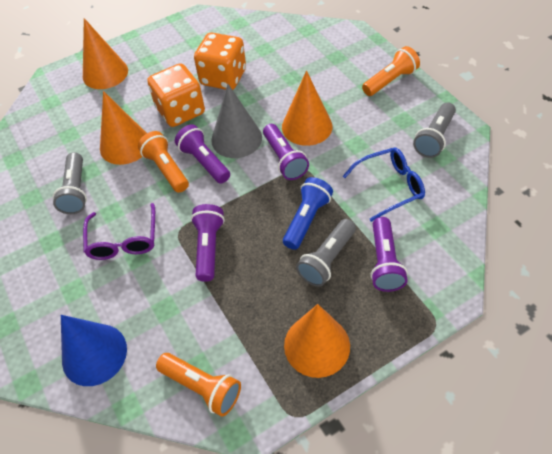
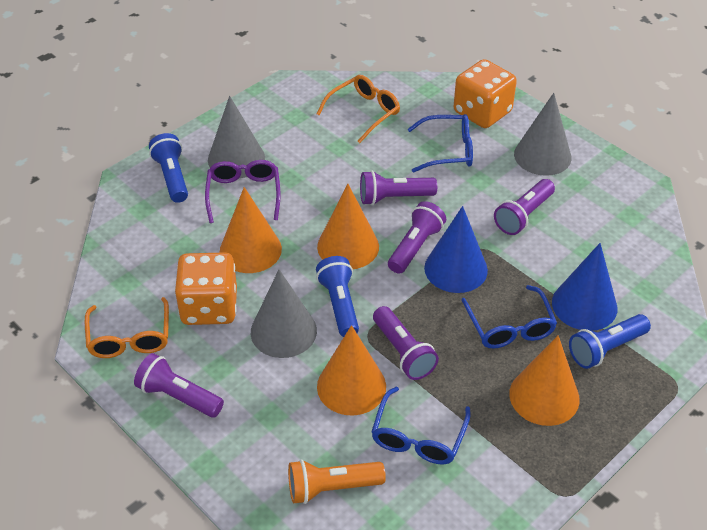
blue cone: 1 -> 2
blue flashlight: 1 -> 3
blue glasses: 1 -> 3
grey cone: 1 -> 3
grey flashlight: 3 -> 0
orange flashlight: 3 -> 1
orange glasses: 0 -> 2
purple flashlight: 4 -> 5

